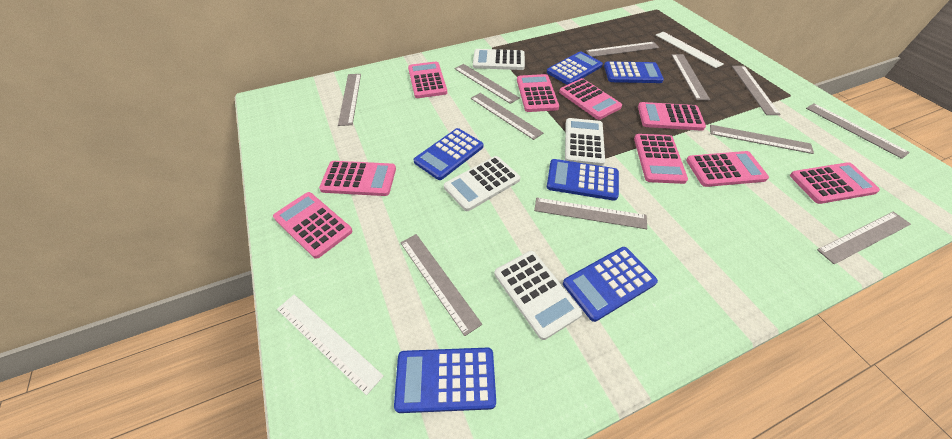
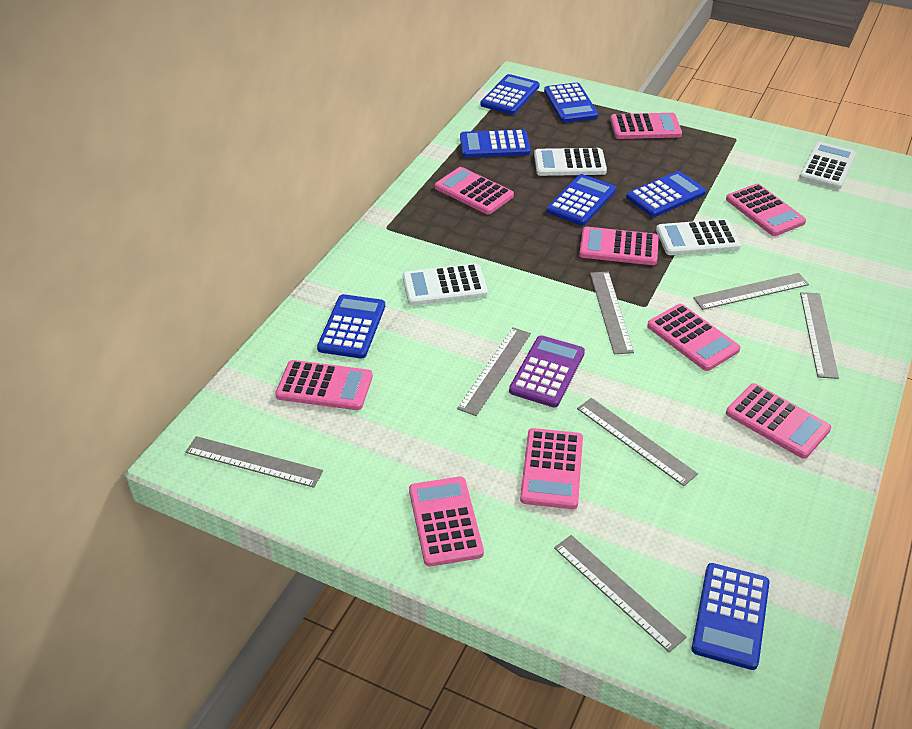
blue calculator: 6 -> 7
grey ruler: 11 -> 7
purple calculator: 0 -> 1
white ruler: 2 -> 0

